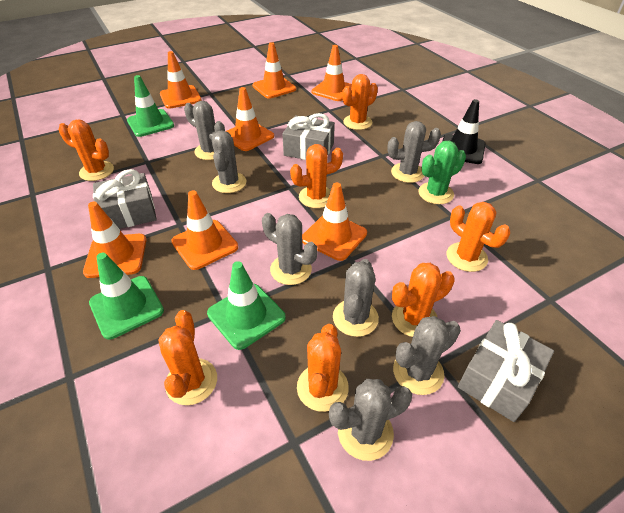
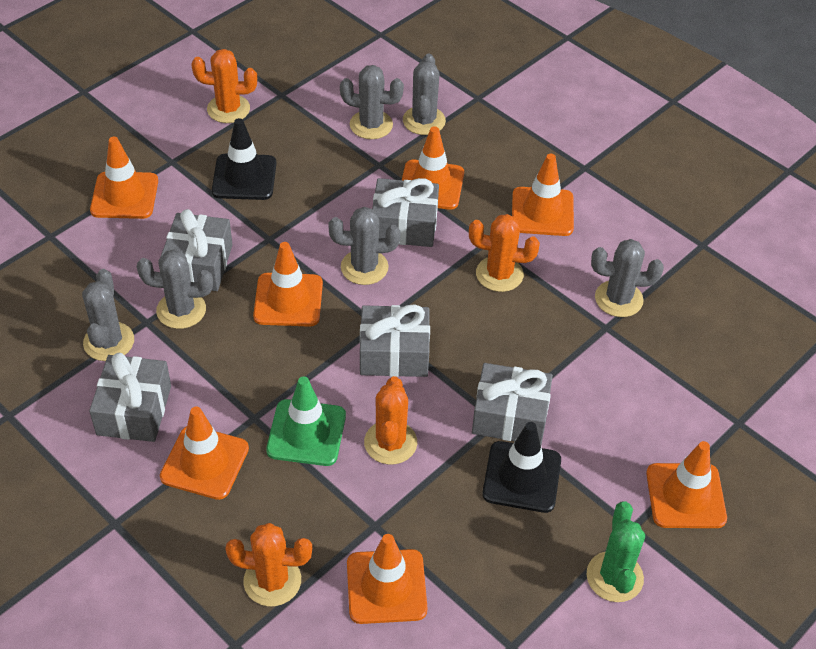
black traffic cone: 1 -> 2
green traffic cone: 3 -> 1
grey cactus: 7 -> 6
grey gift: 3 -> 5
orange cactus: 7 -> 4

